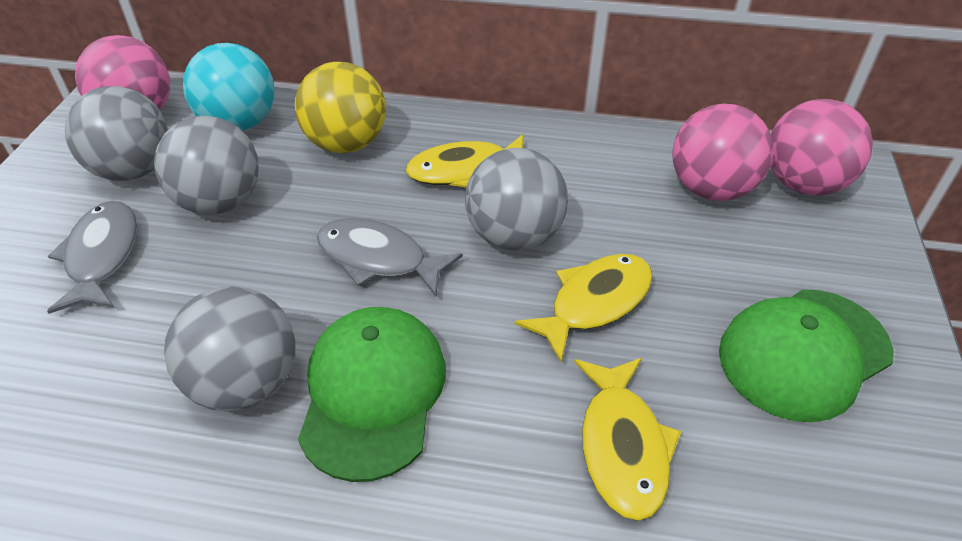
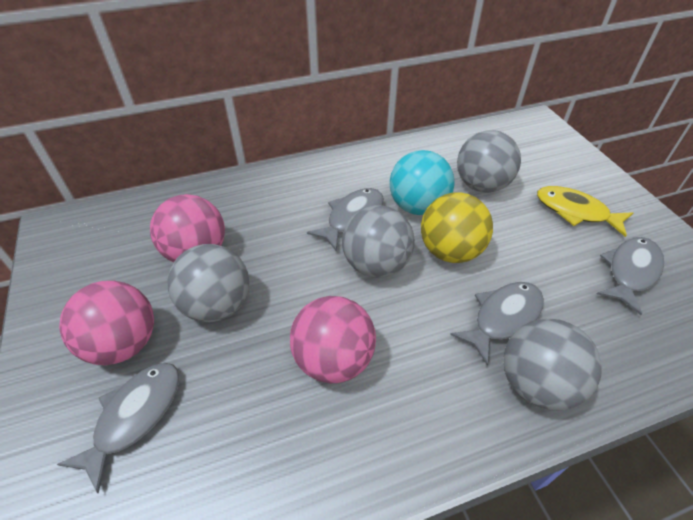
green cap: 2 -> 0
grey fish: 2 -> 4
yellow fish: 3 -> 1

